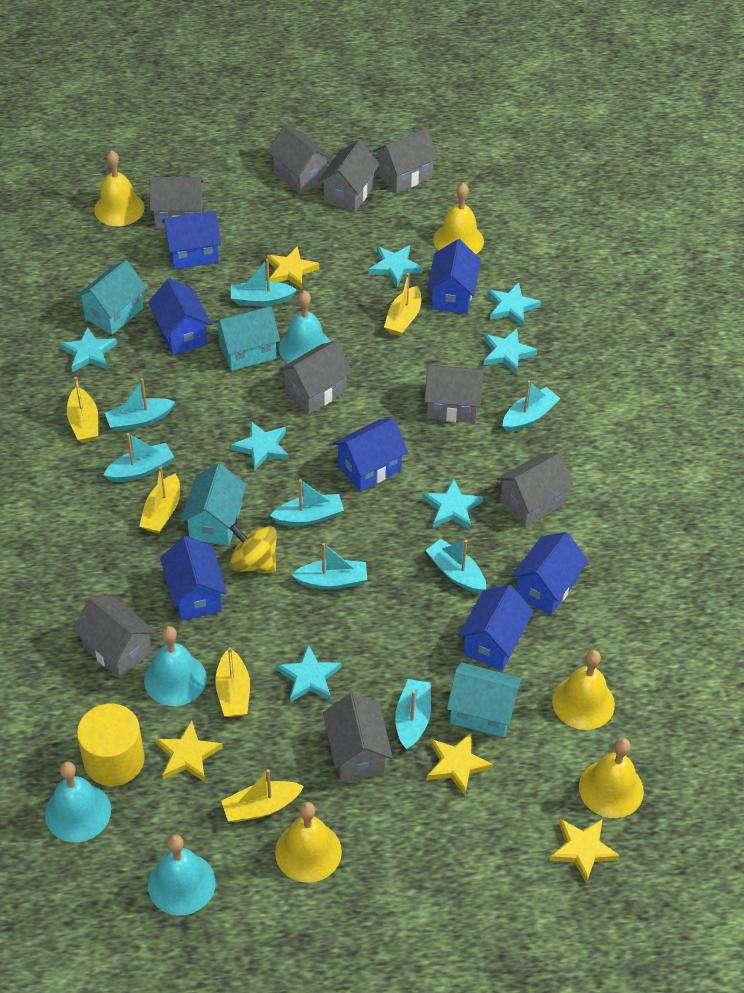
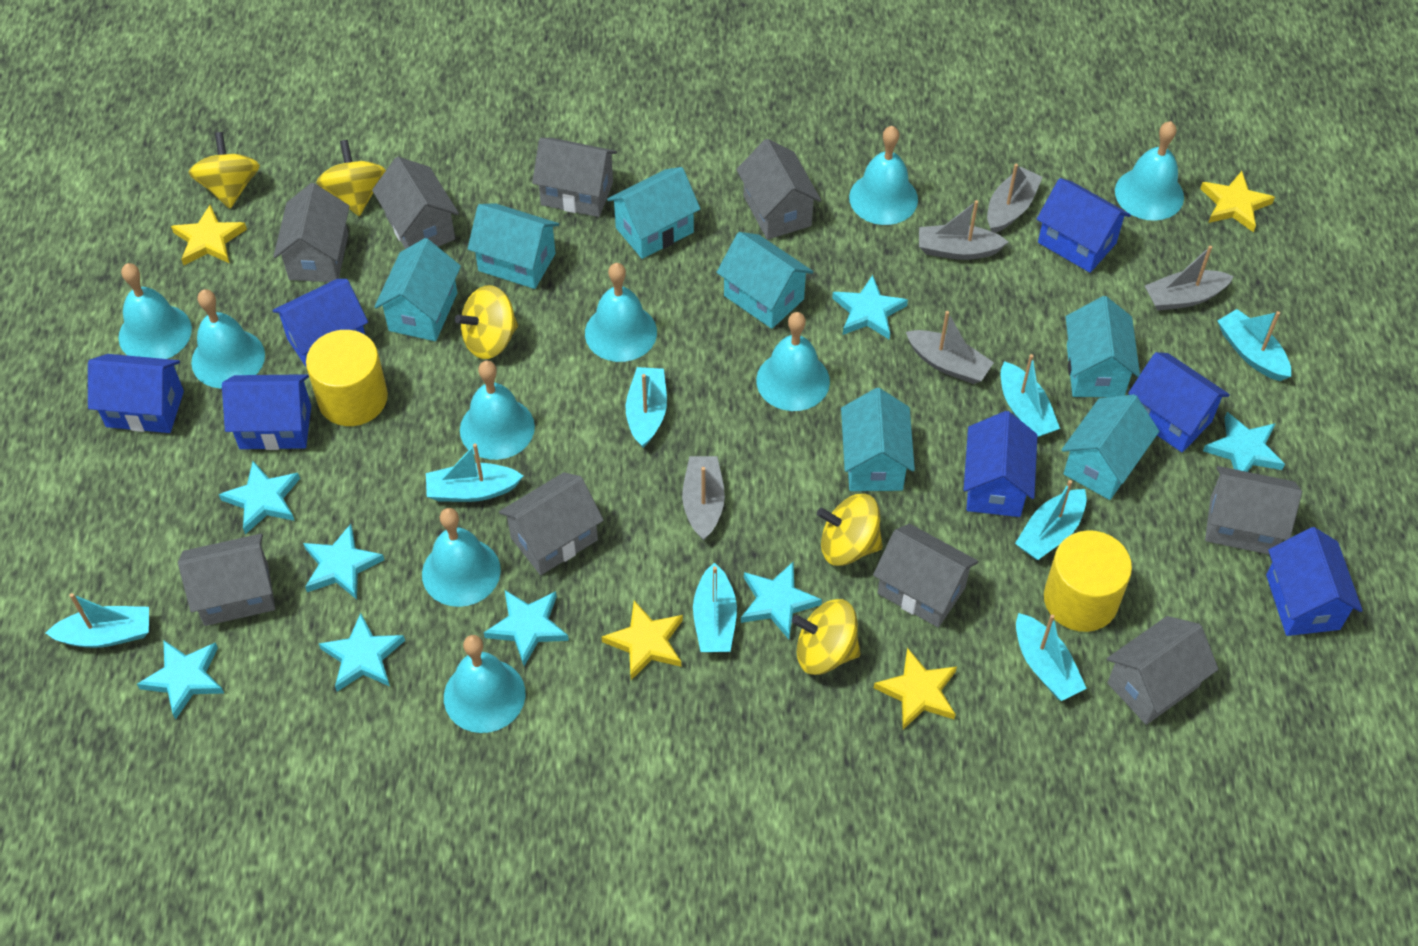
grey boat: 0 -> 5
turquoise bell: 4 -> 9
turquoise house: 4 -> 7
turquoise star: 7 -> 8
yellow bell: 5 -> 0
yellow boat: 5 -> 0
yellow cylinder: 1 -> 2
yellow spinning top: 1 -> 5

